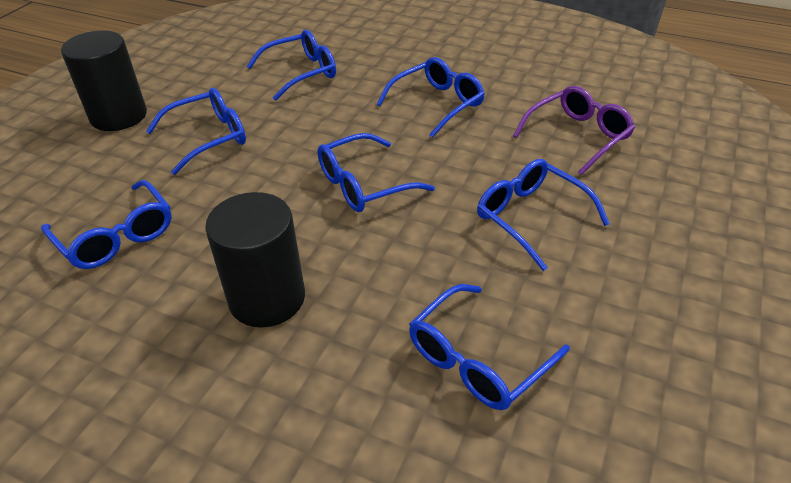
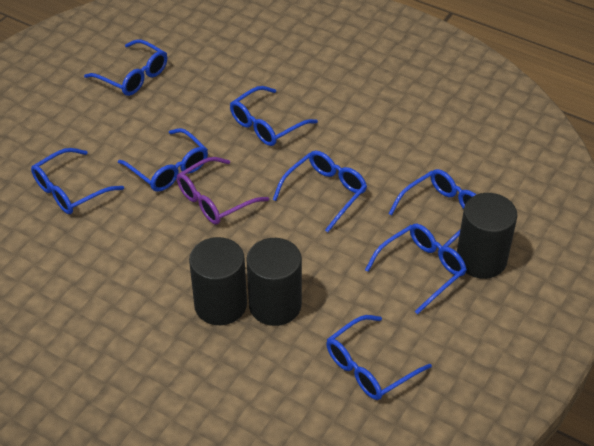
black cylinder: 2 -> 3
blue glasses: 7 -> 8

